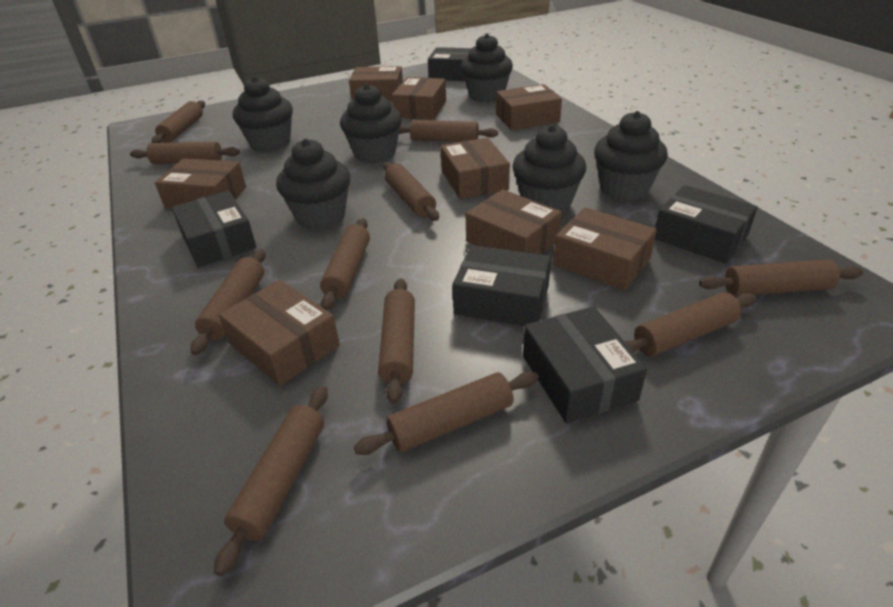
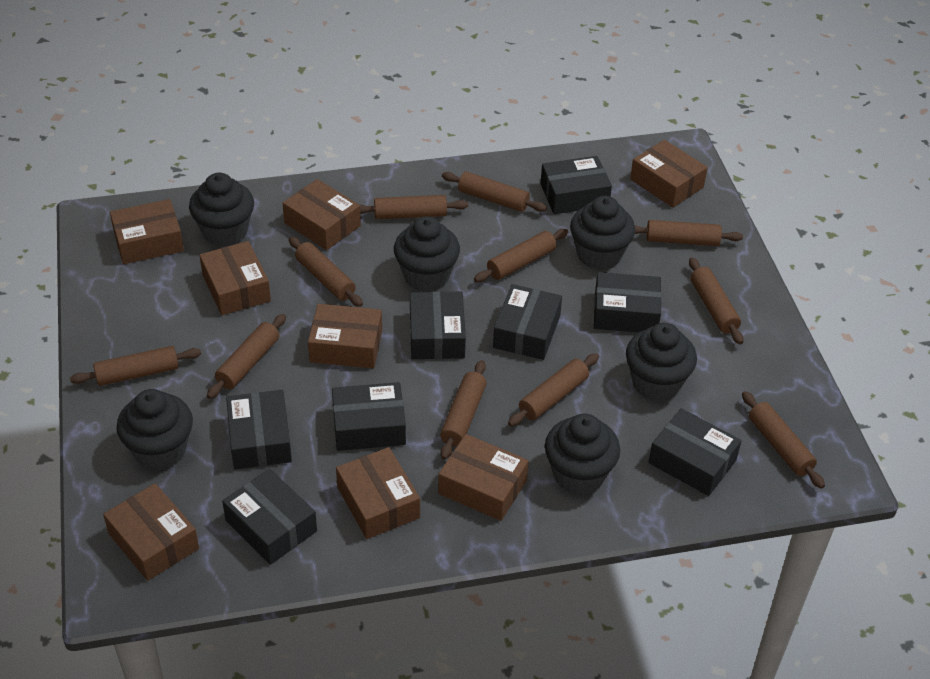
black box: 5 -> 8

